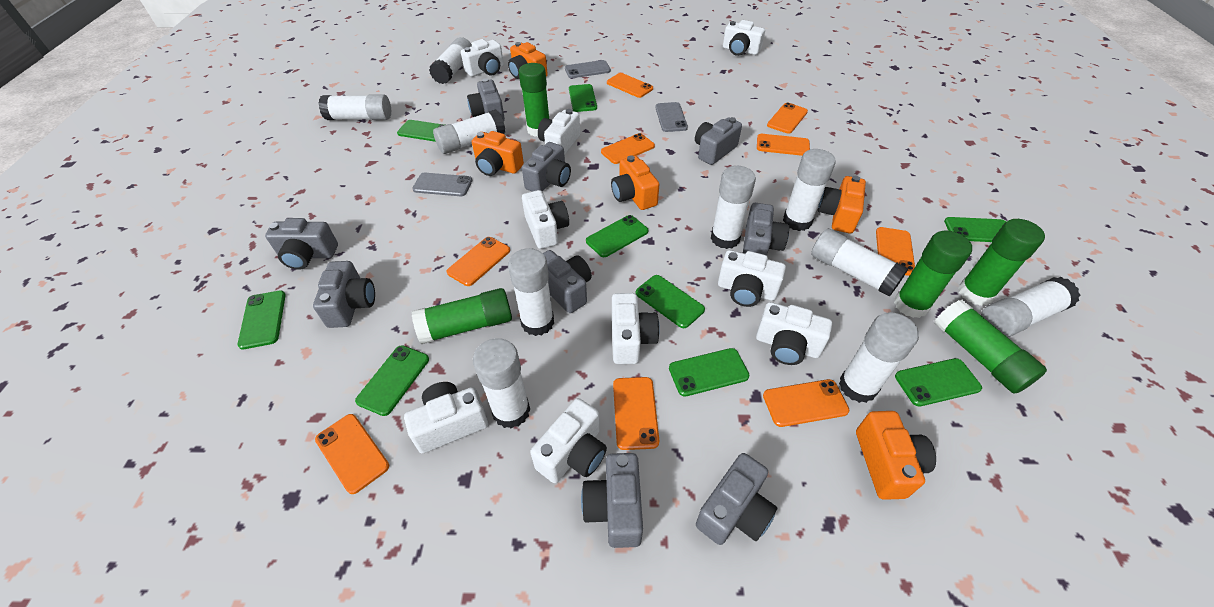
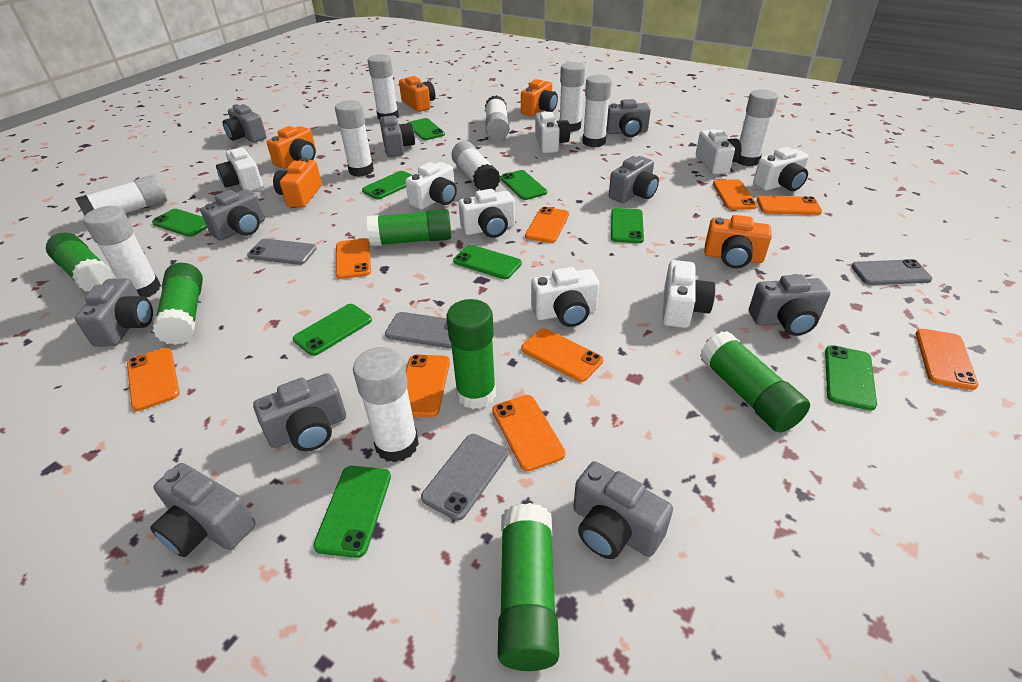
green glue stick: 5 -> 6
grey camera: 9 -> 10
grey phone: 3 -> 4
white camera: 9 -> 8

